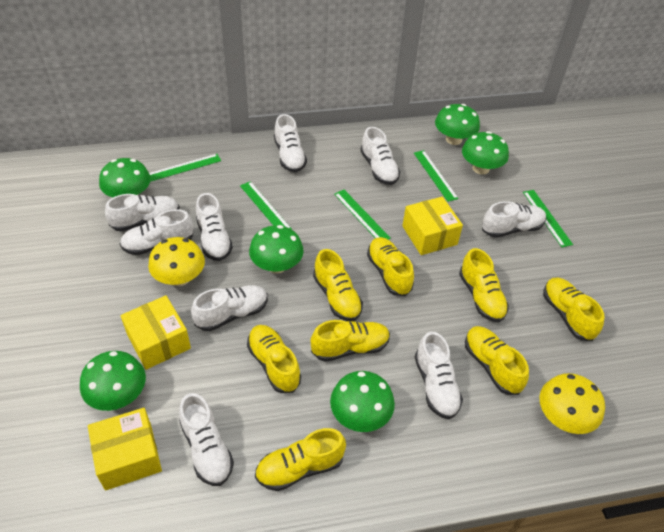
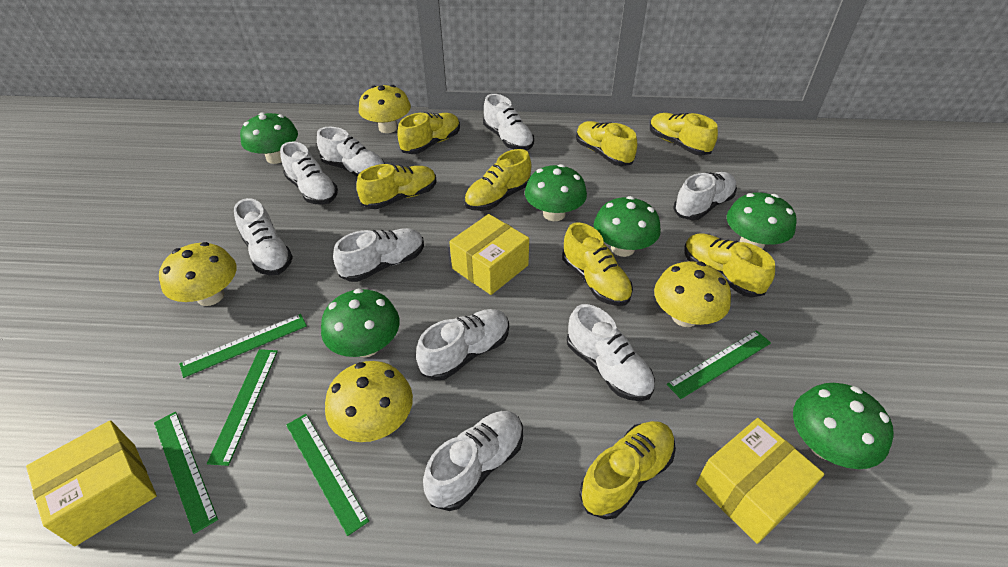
yellow mushroom: 2 -> 4

